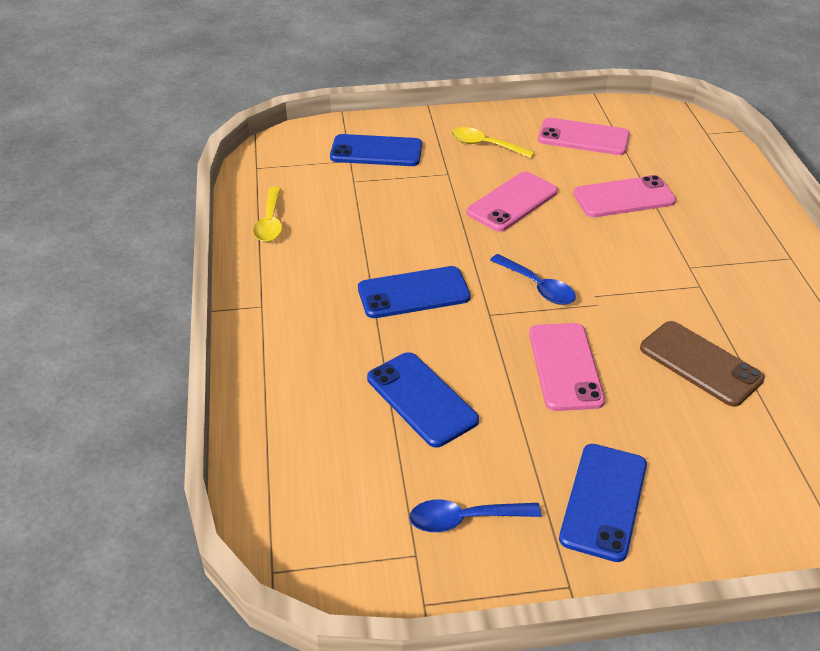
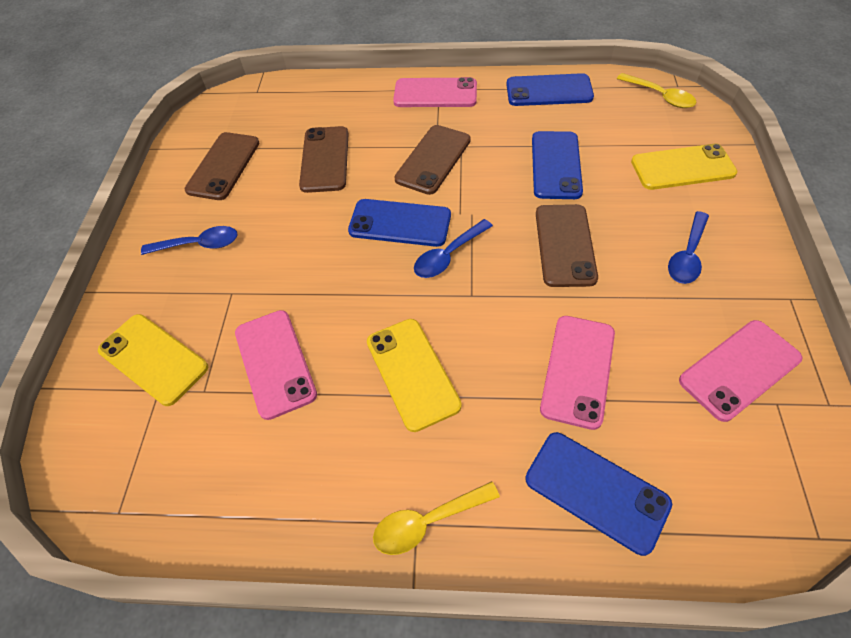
blue spoon: 2 -> 3
brown phone: 1 -> 4
yellow phone: 0 -> 3

